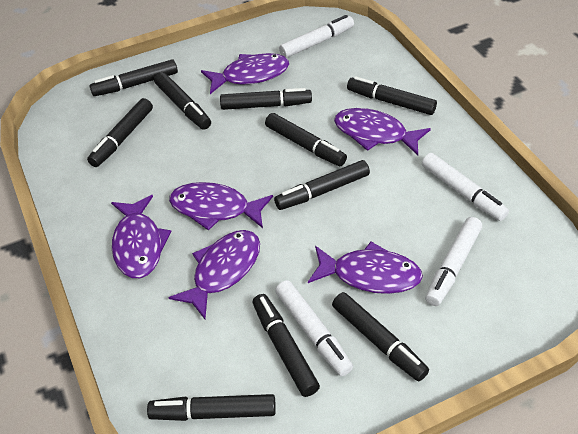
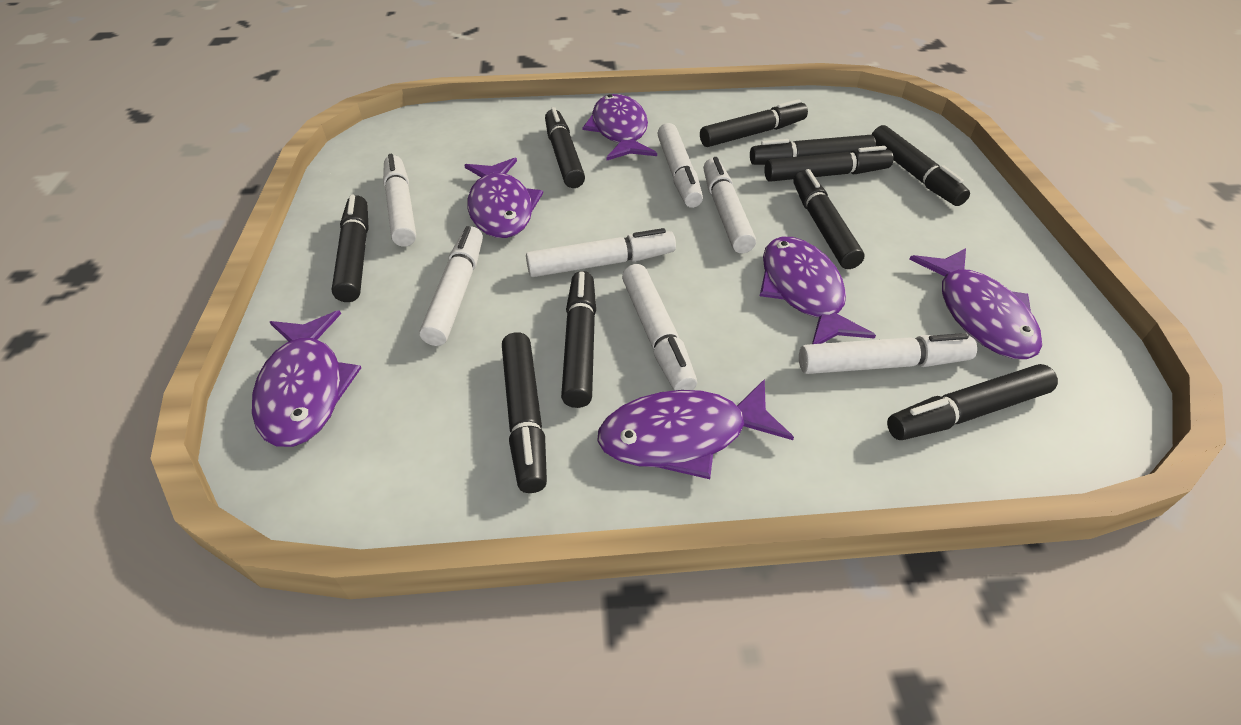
white marker: 4 -> 7

